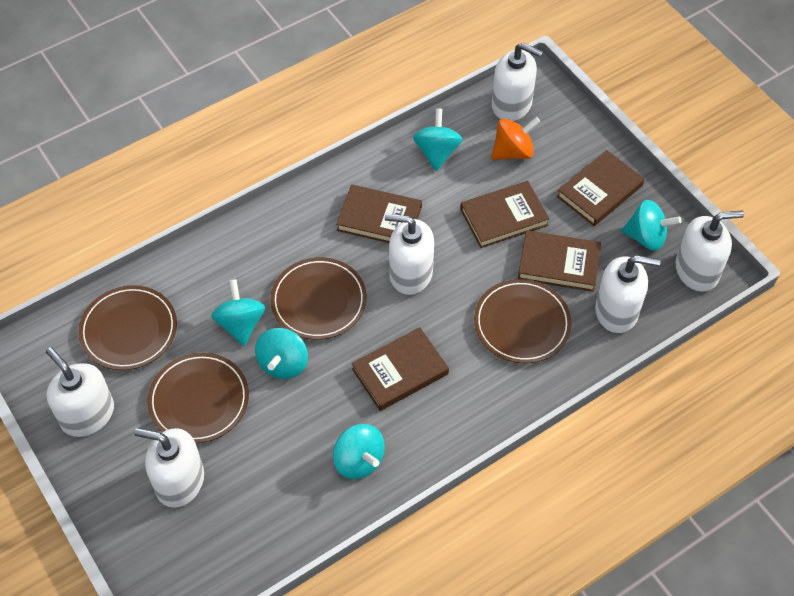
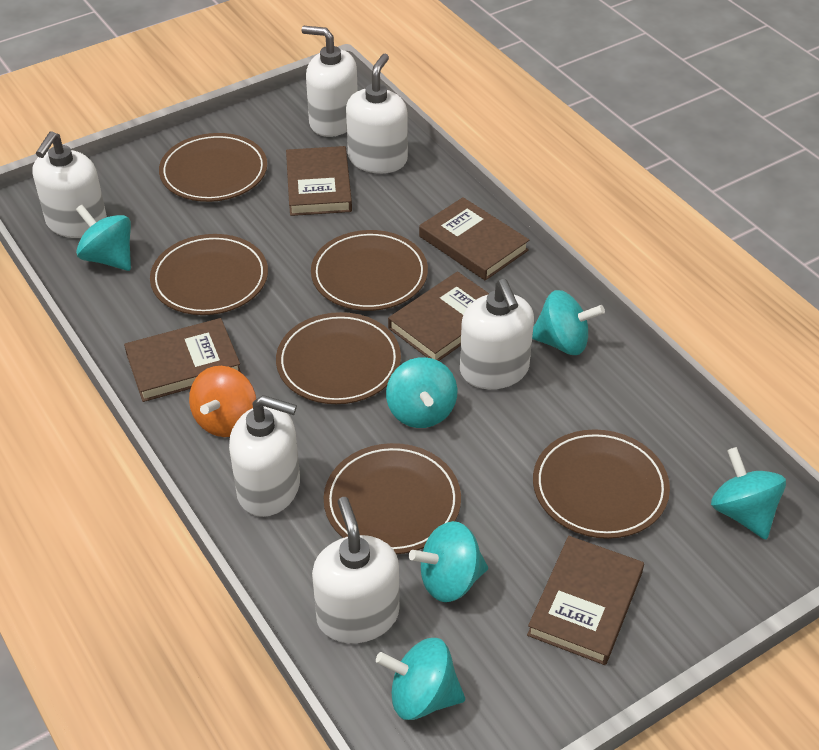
brown plate: 4 -> 6
turquoise spinning top: 5 -> 6

